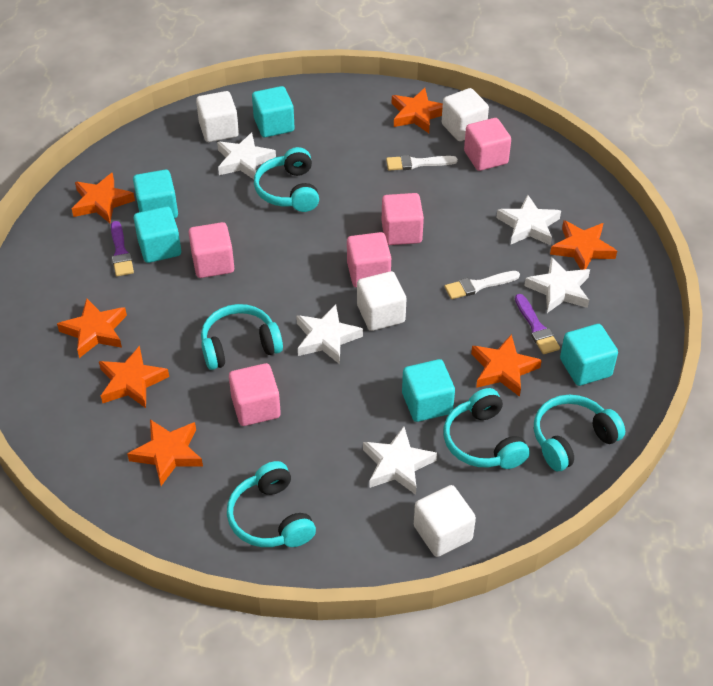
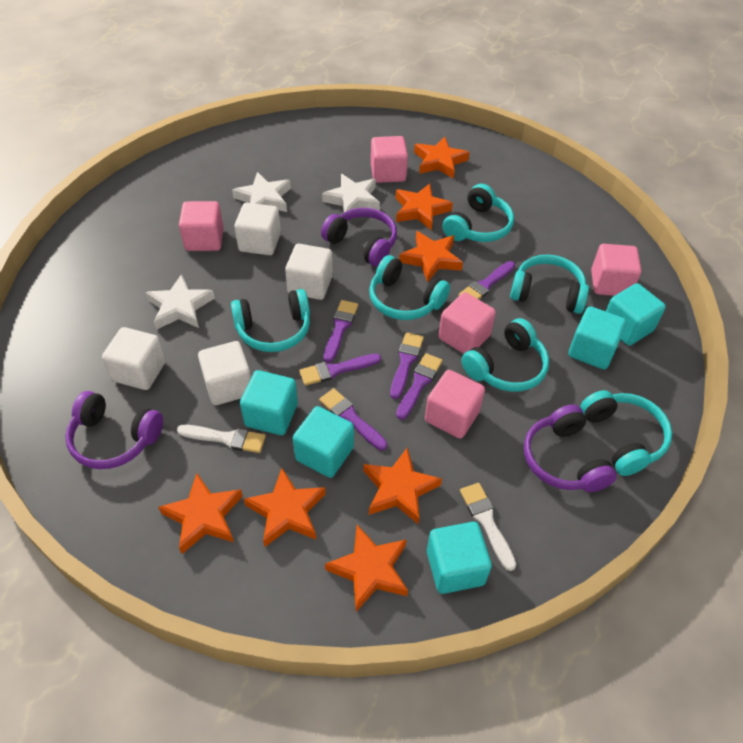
purple brush: 2 -> 6
purple headphones: 0 -> 3
turquoise headphones: 5 -> 6
white star: 5 -> 3

